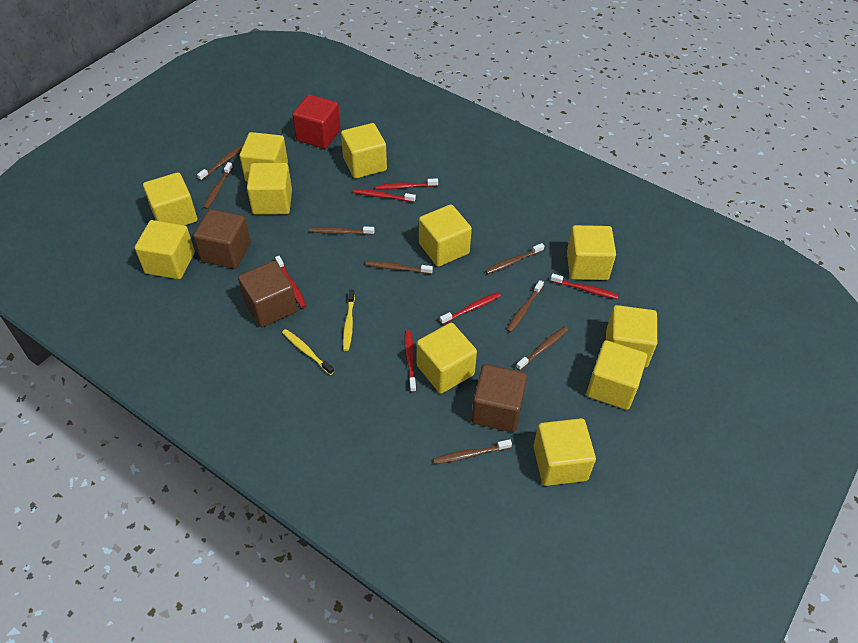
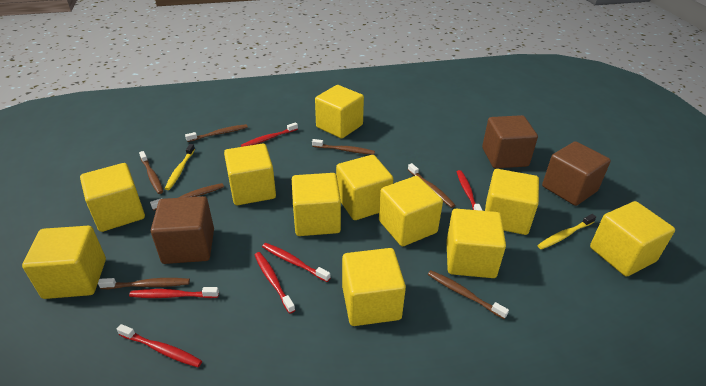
brown toothbrush: 8 -> 7
red cube: 1 -> 0

